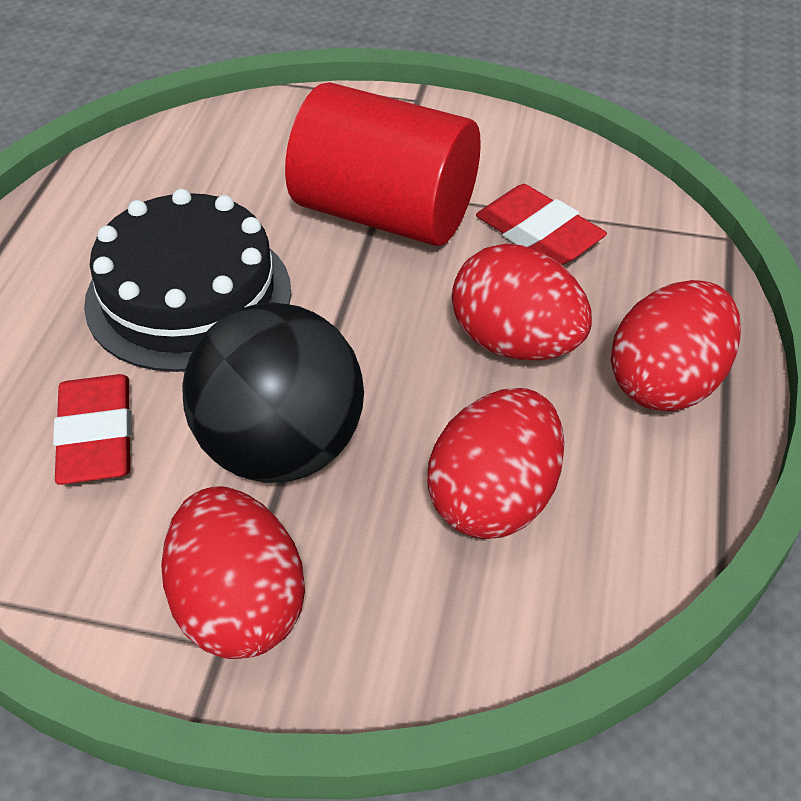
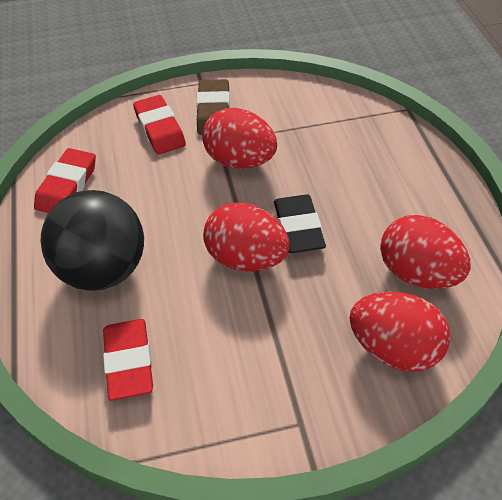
black cake: 1 -> 0
black eraser: 0 -> 1
brown eraser: 0 -> 1
red cylinder: 1 -> 0
red eraser: 2 -> 3

